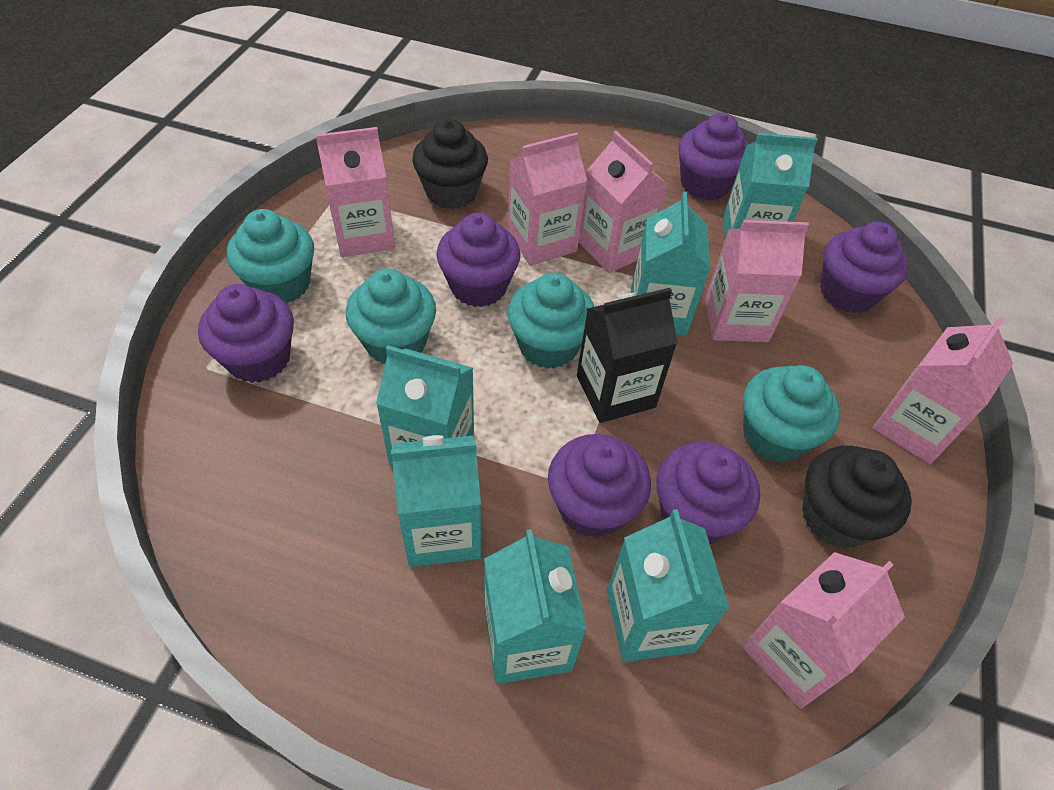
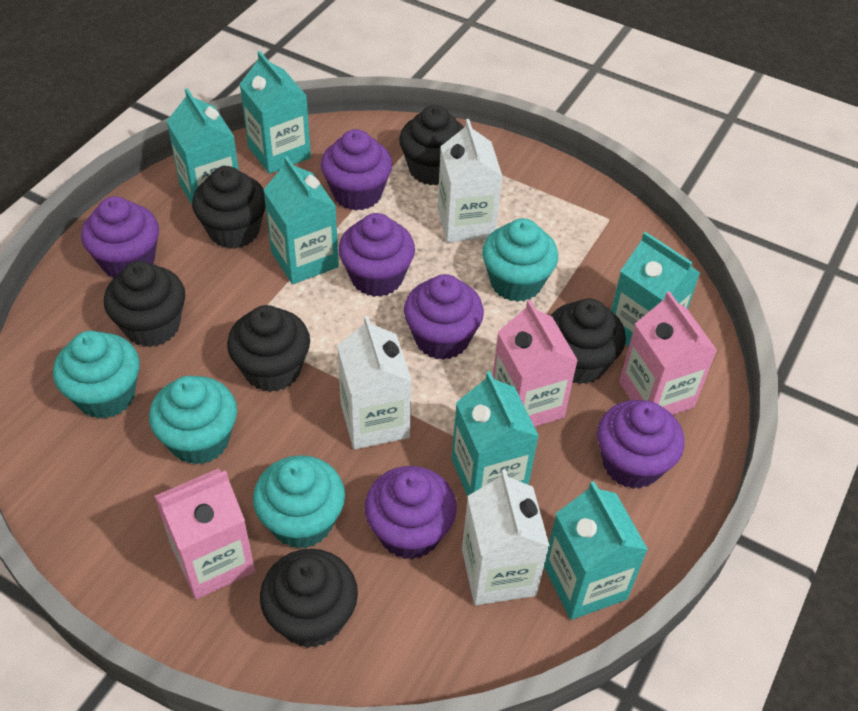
black carton: 1 -> 0
black cupcake: 2 -> 6
pink carton: 6 -> 3
white carton: 0 -> 3

